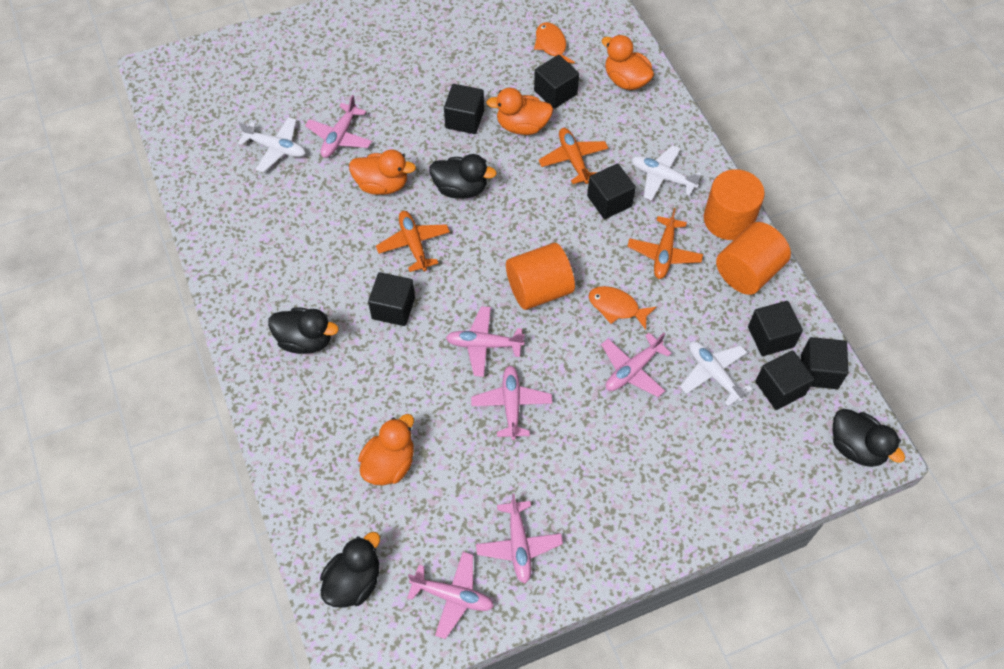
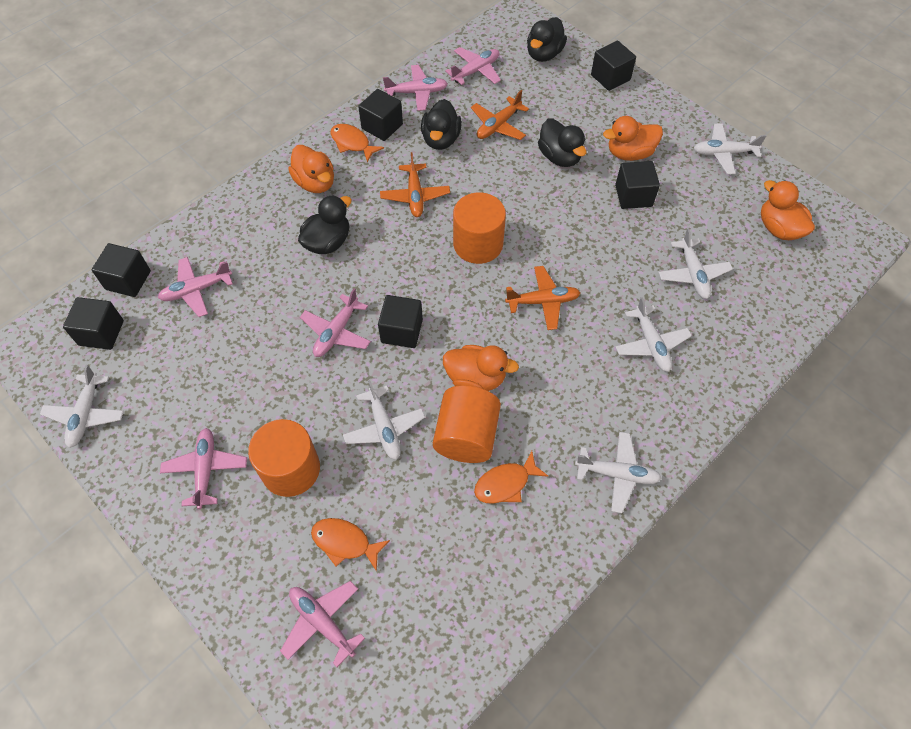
black cube: 7 -> 6
orange fish: 2 -> 3
white plane: 3 -> 6

